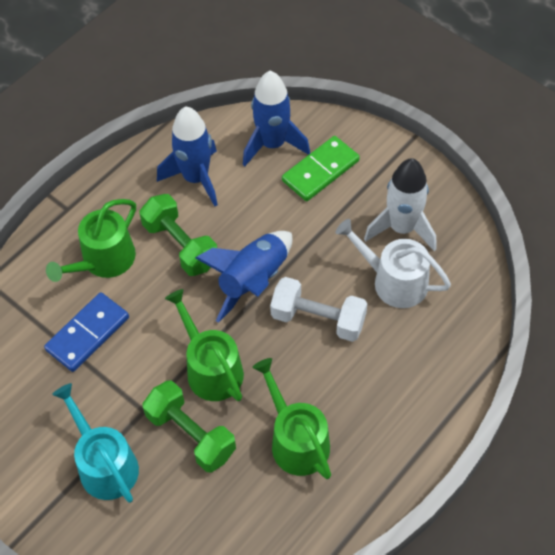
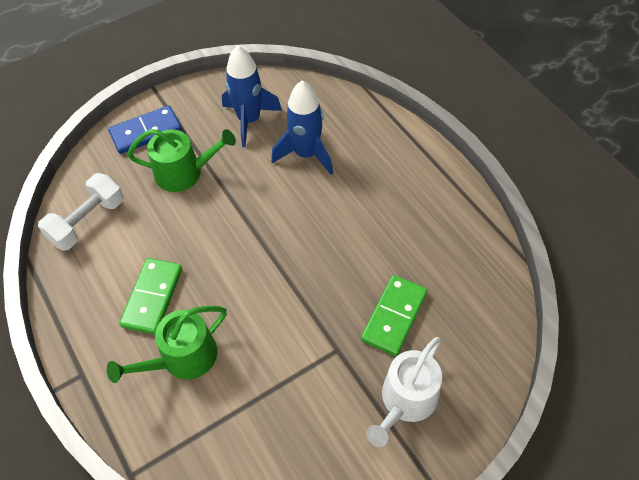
blue rocket: 3 -> 2
green domino: 1 -> 2
green dumbbell: 2 -> 0
green watering can: 3 -> 2
turquoise watering can: 1 -> 0
white rocket: 1 -> 0

